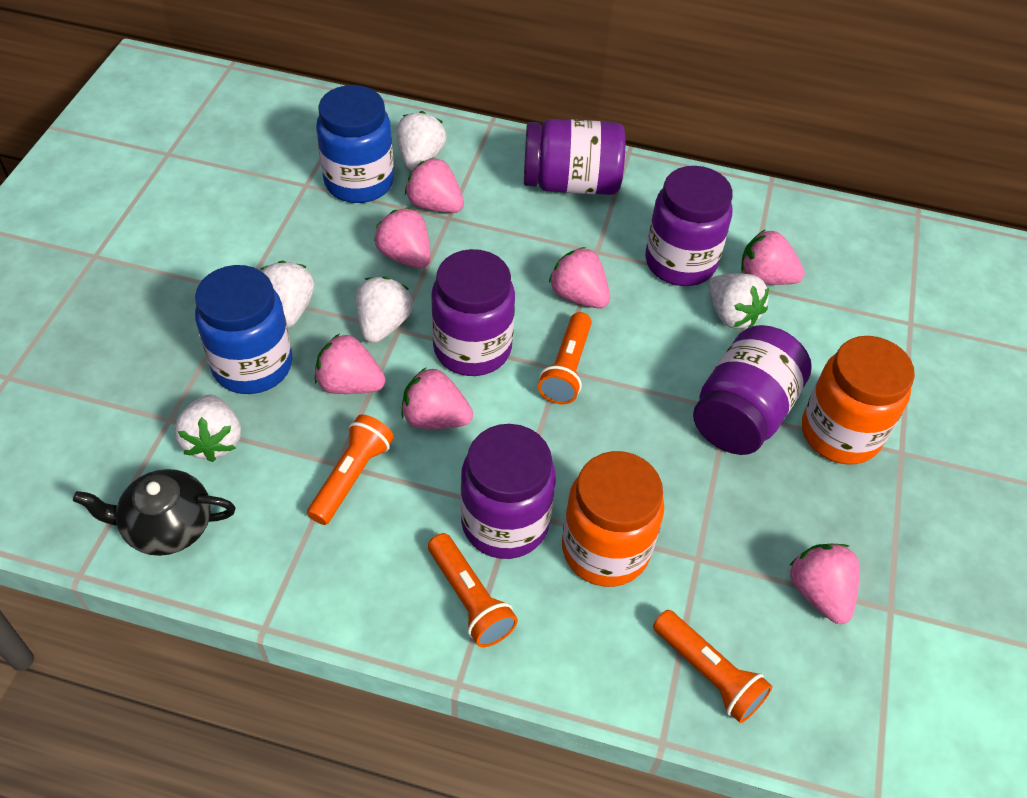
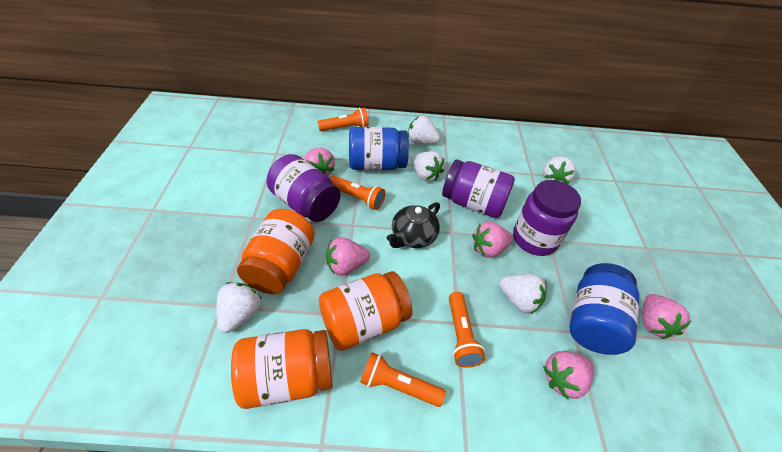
orange jar: 2 -> 3
pink strawberry: 7 -> 5
purple jar: 5 -> 3

